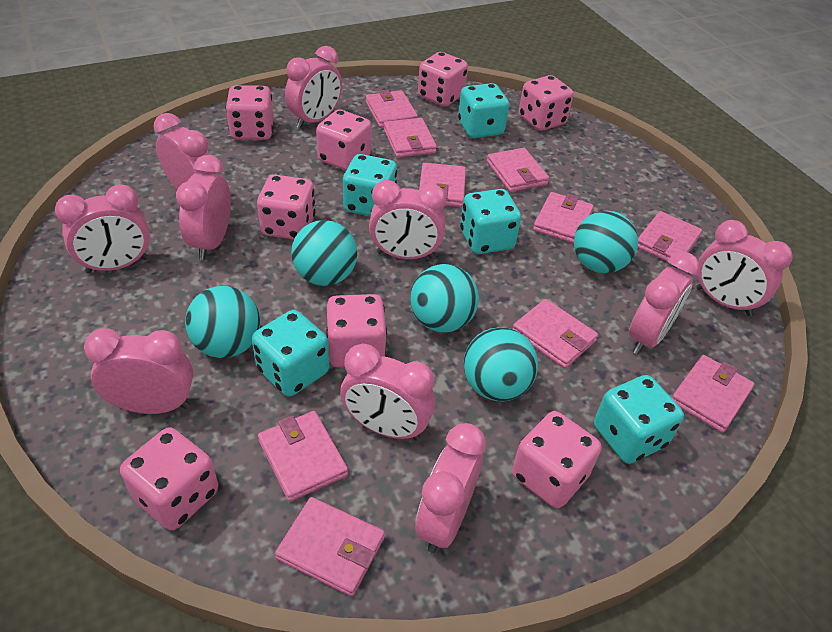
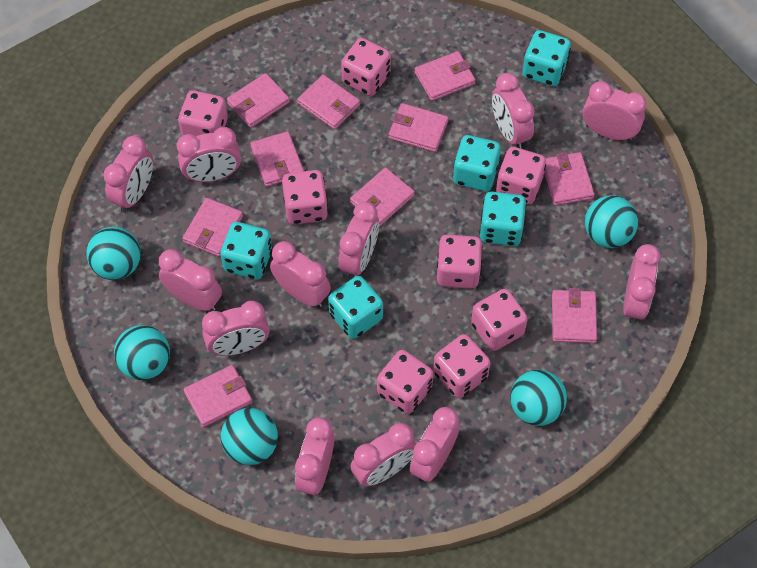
pink clock: 10 -> 12

